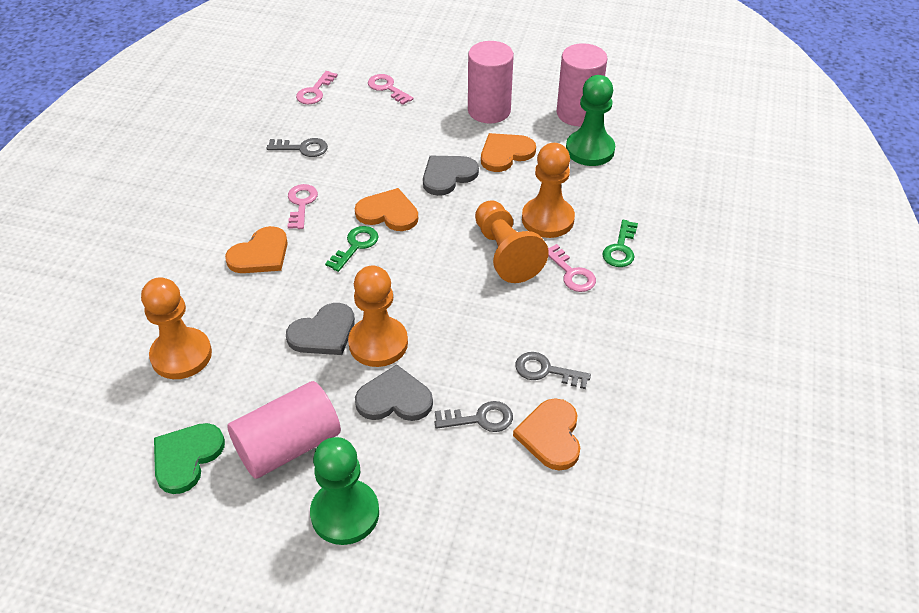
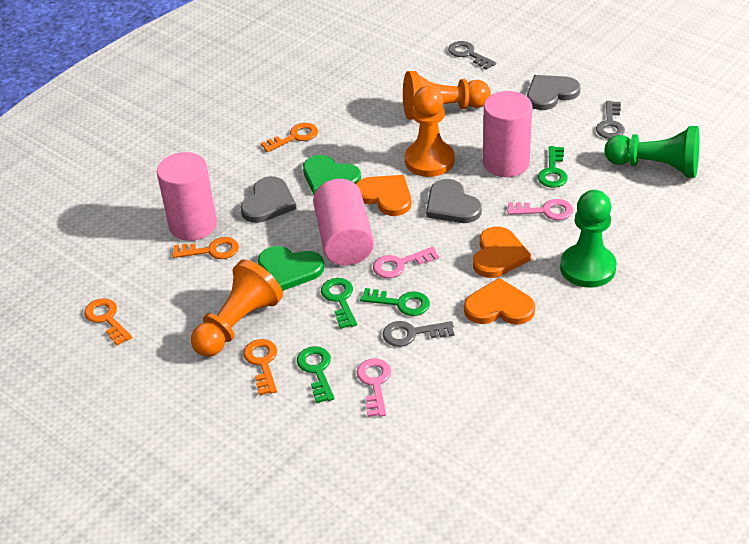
green heart: 1 -> 2
green key: 2 -> 4
orange heart: 4 -> 3
orange key: 0 -> 4
orange pawn: 4 -> 3
pink key: 4 -> 3

